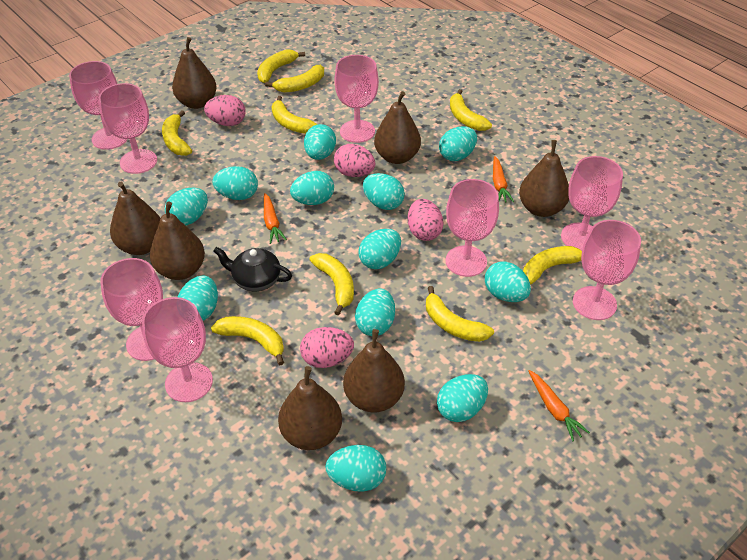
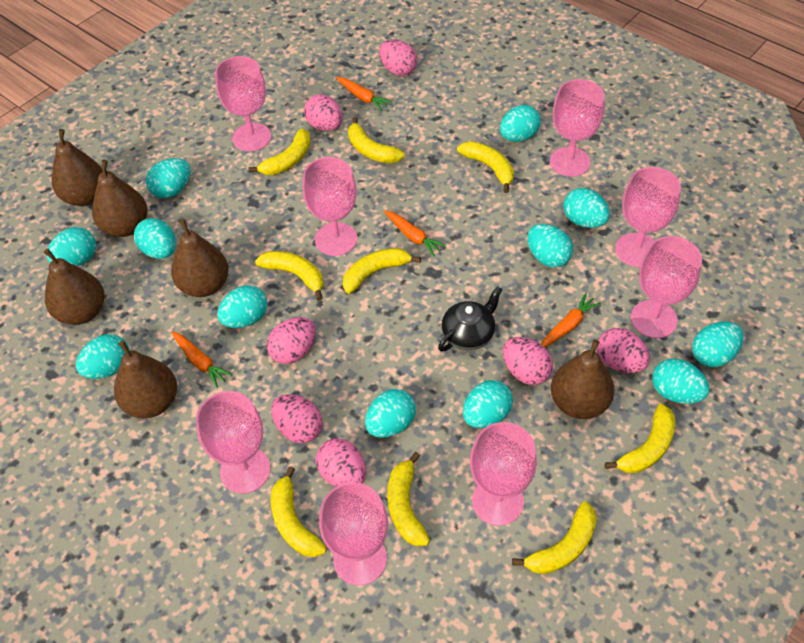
brown pear: 7 -> 6
orange carrot: 3 -> 4
pink egg: 4 -> 7

